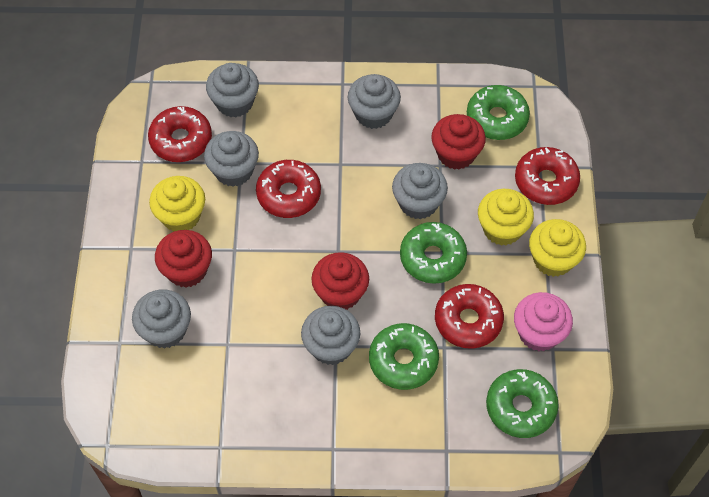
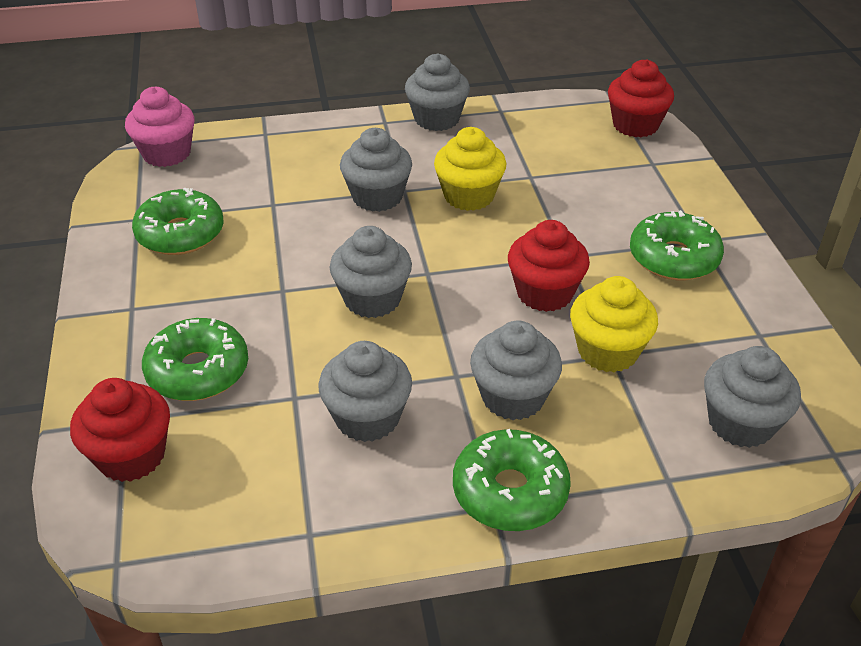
red donut: 4 -> 0
yellow cupcake: 3 -> 2

